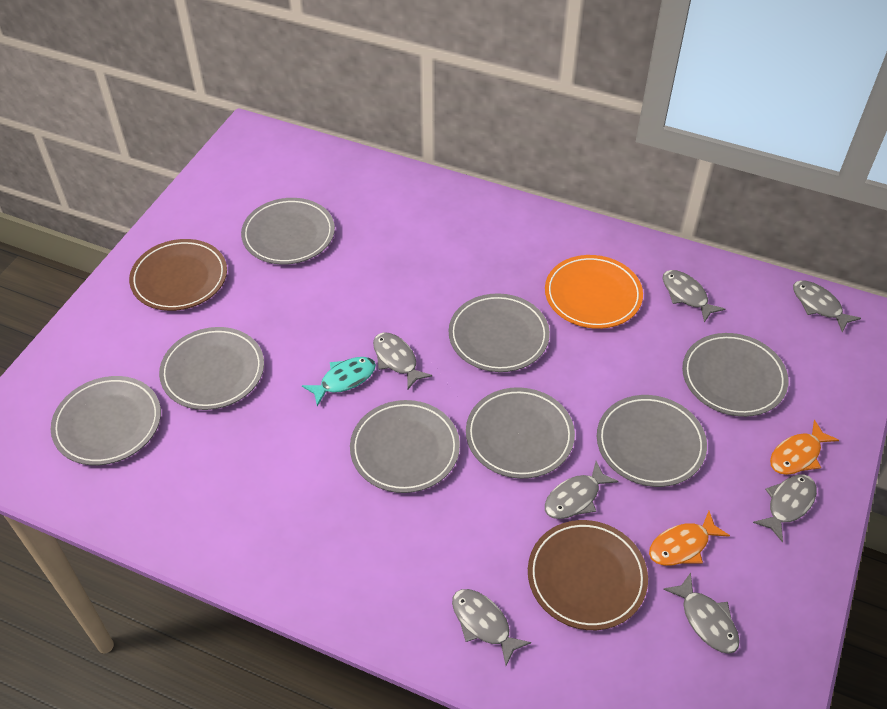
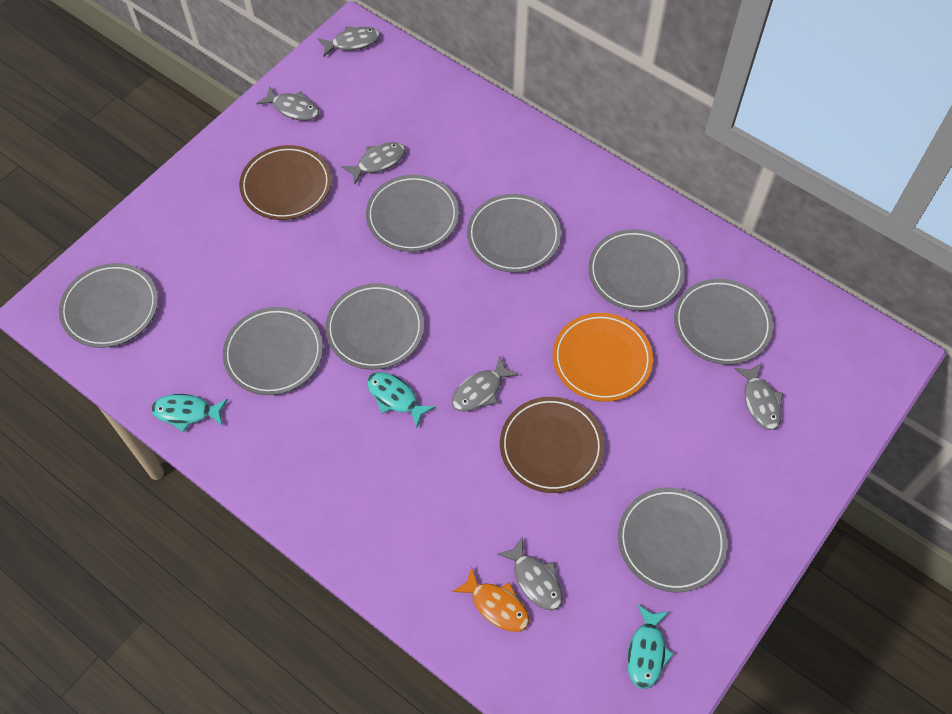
grey fish: 7 -> 6
orange fish: 2 -> 1
turquoise fish: 1 -> 3

